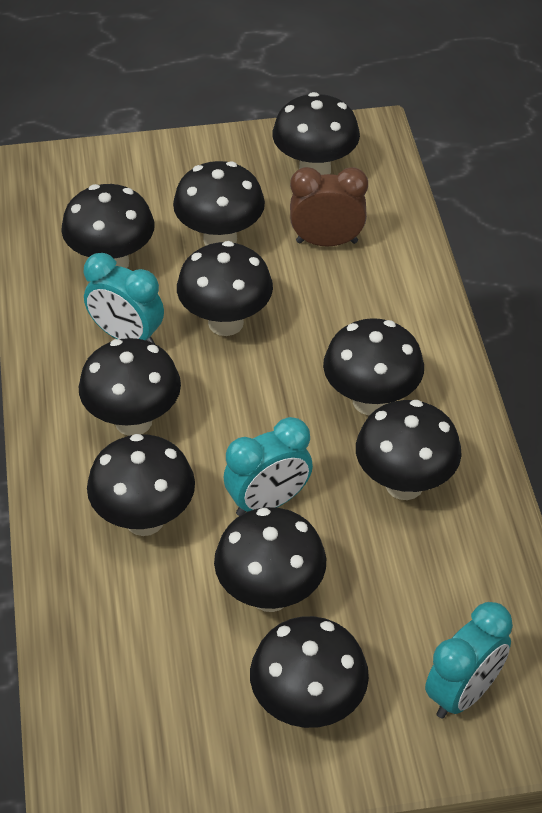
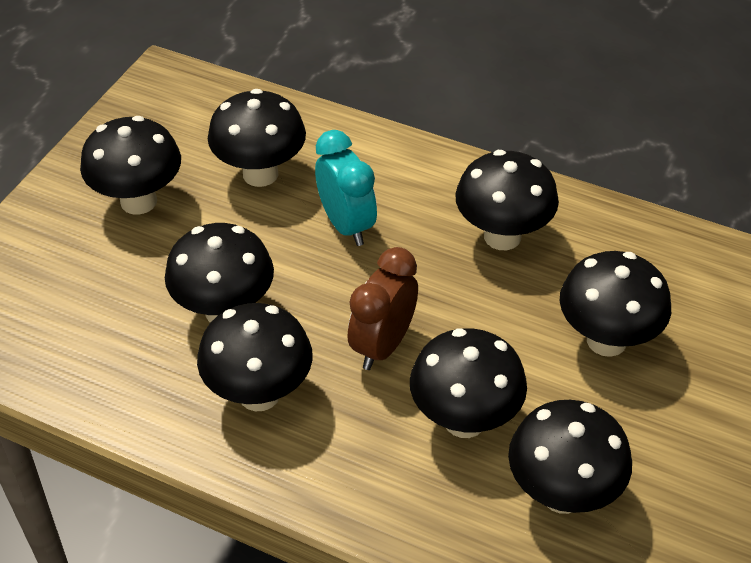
black mushroom: 10 -> 8
turquoise clock: 3 -> 1

